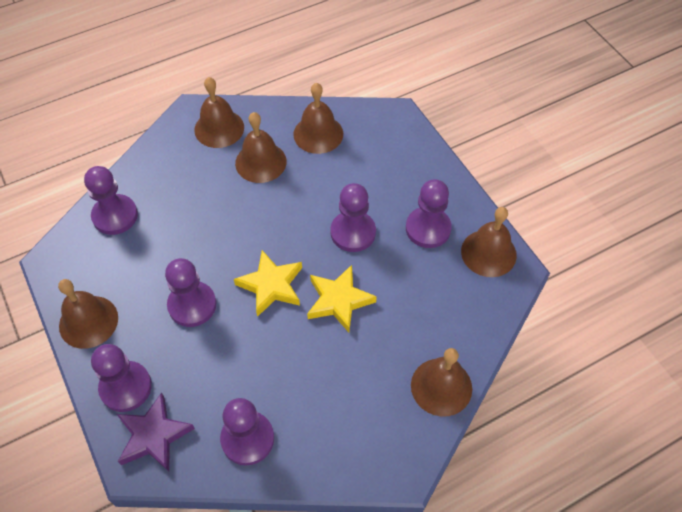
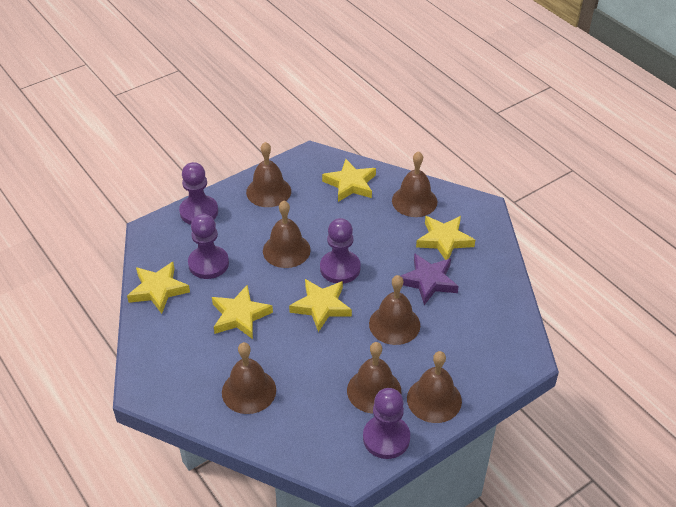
brown bell: 6 -> 7
purple pawn: 6 -> 4
yellow star: 2 -> 5

